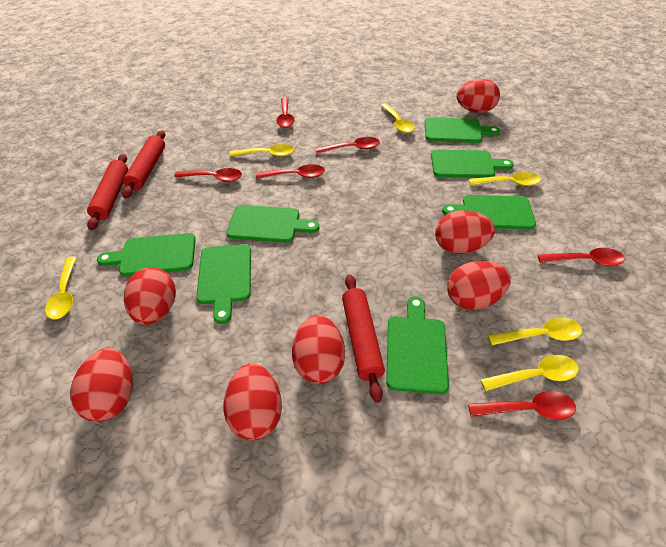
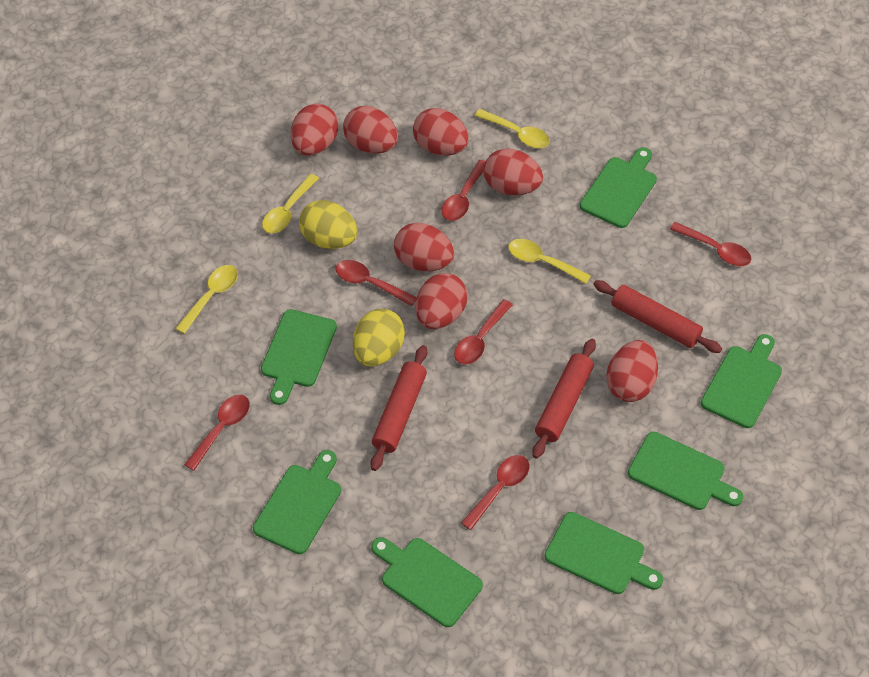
yellow egg: 0 -> 2
yellow spoon: 6 -> 4

